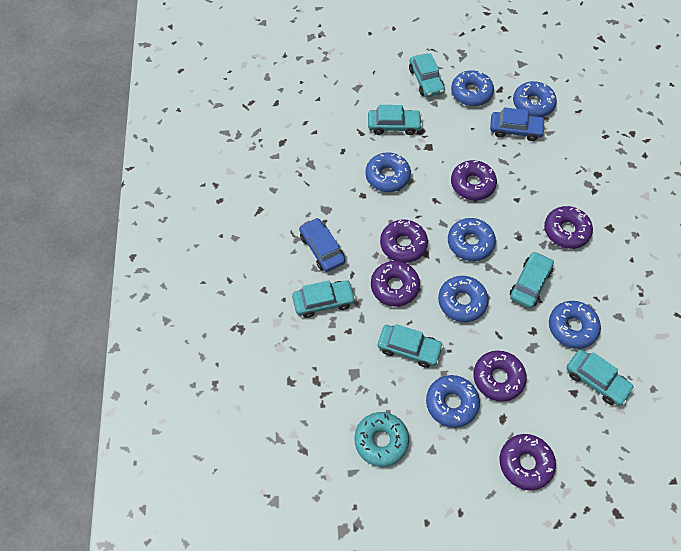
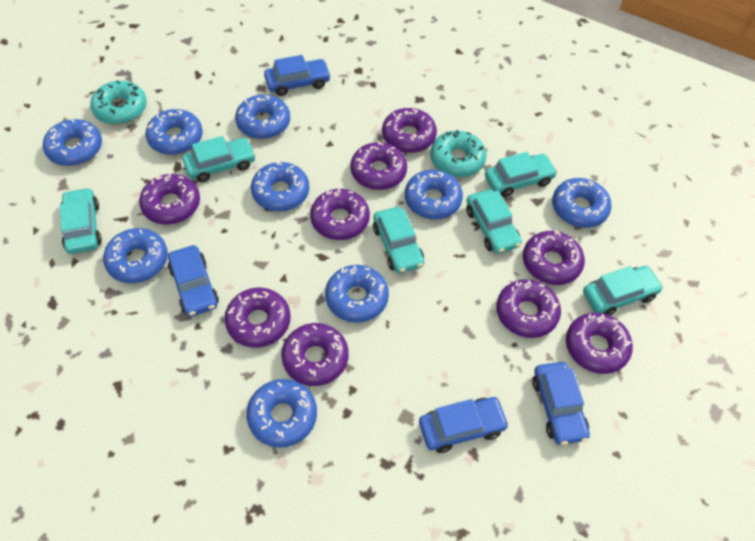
blue car: 2 -> 4
blue donut: 7 -> 9
purple donut: 6 -> 9
turquoise donut: 1 -> 2

